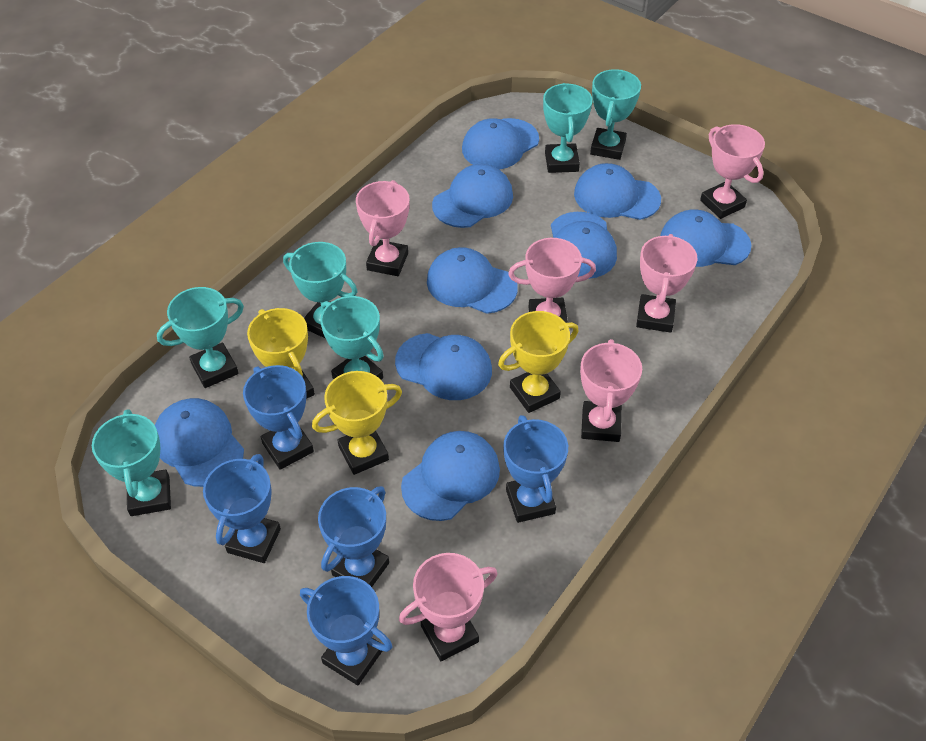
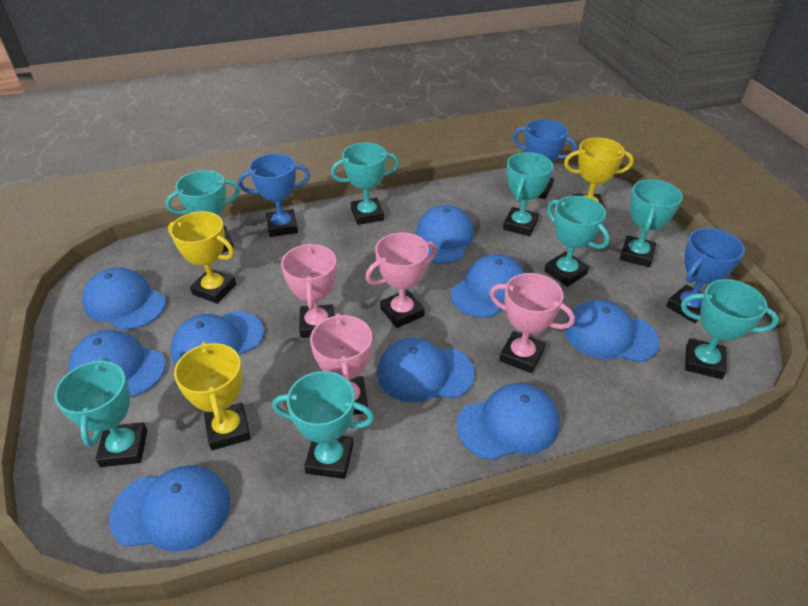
blue trophy: 5 -> 3
pink trophy: 6 -> 4
turquoise trophy: 6 -> 8

